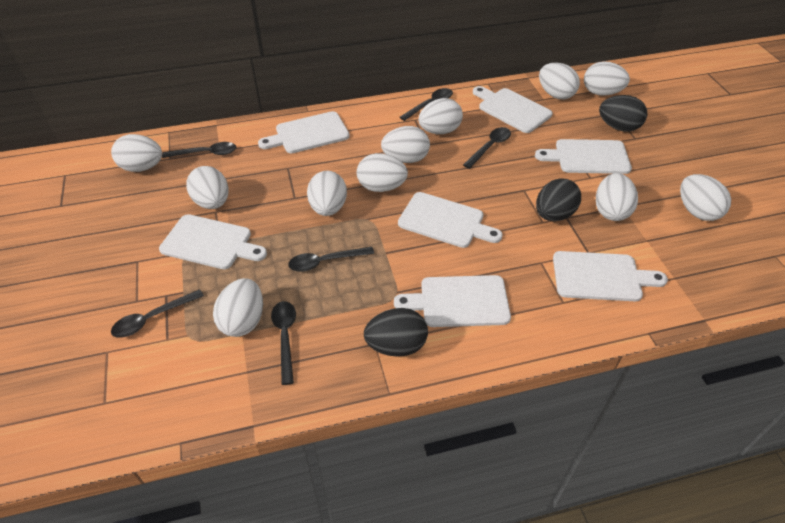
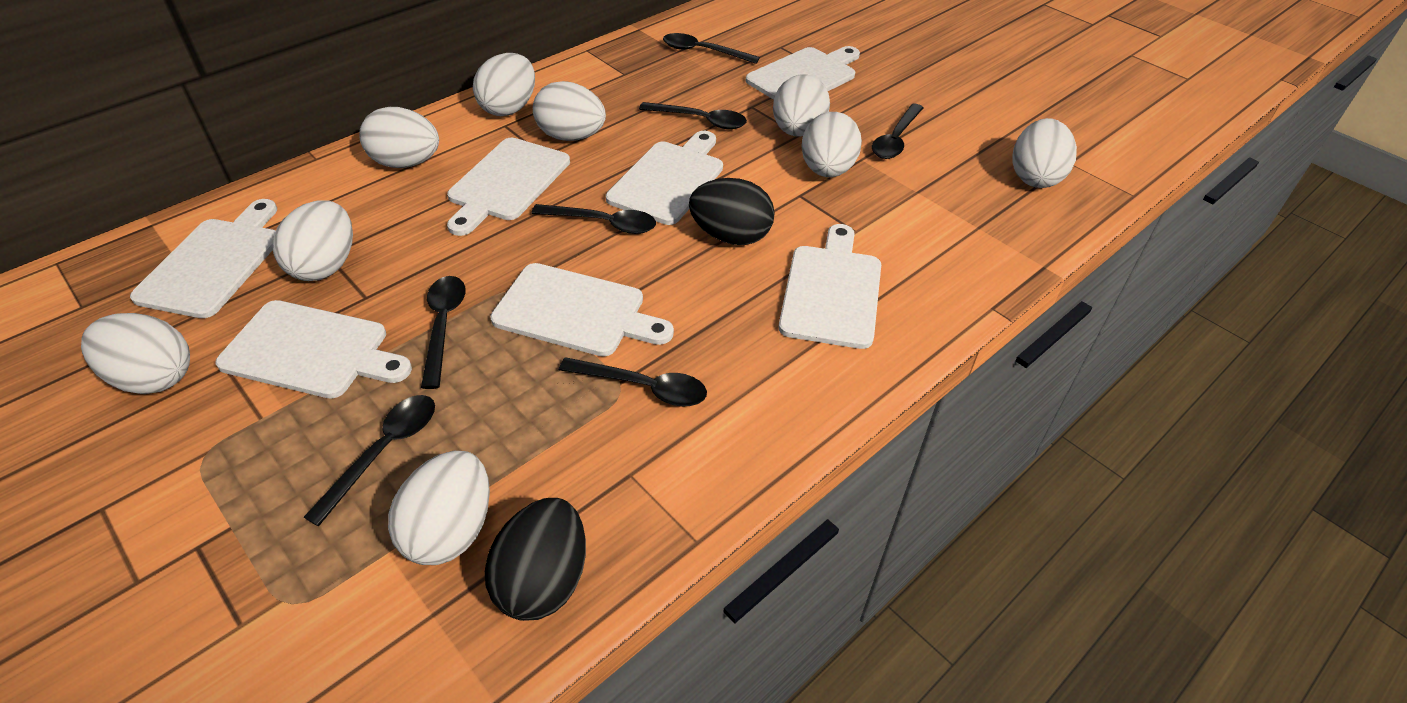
black egg: 3 -> 2
black spoon: 6 -> 7
white egg: 11 -> 9

